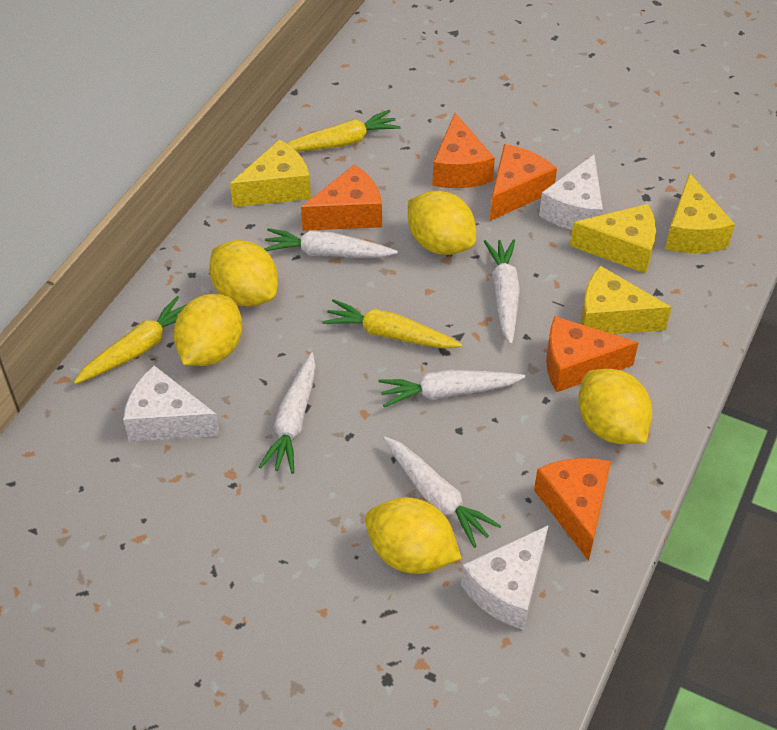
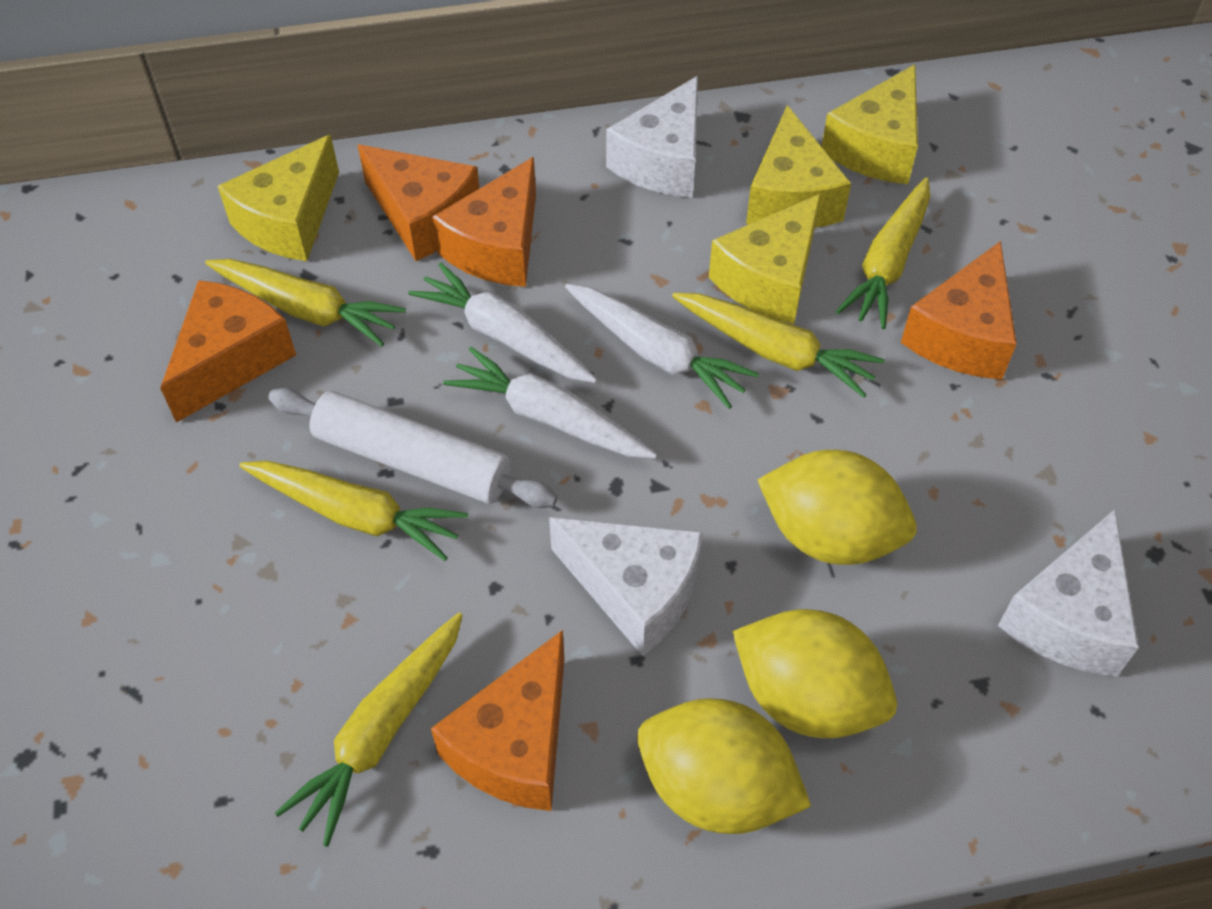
white carrot: 5 -> 3
white rolling pin: 0 -> 1
yellow carrot: 3 -> 5
yellow lemon: 5 -> 3

